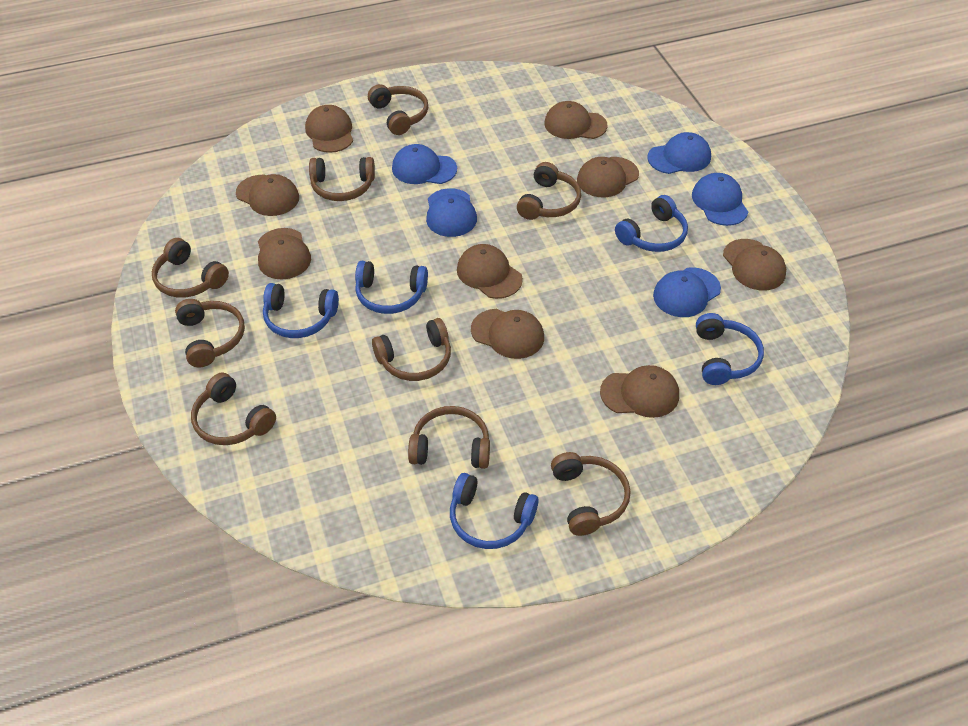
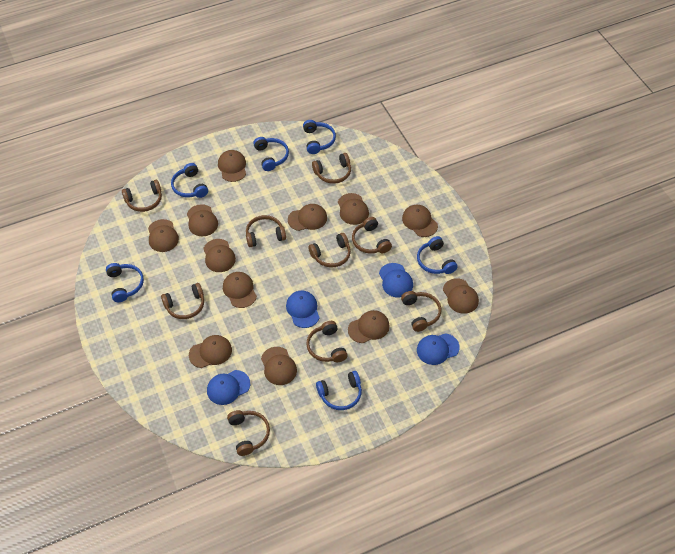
blue cap: 5 -> 4
blue headphones: 5 -> 6
brown cap: 9 -> 12

